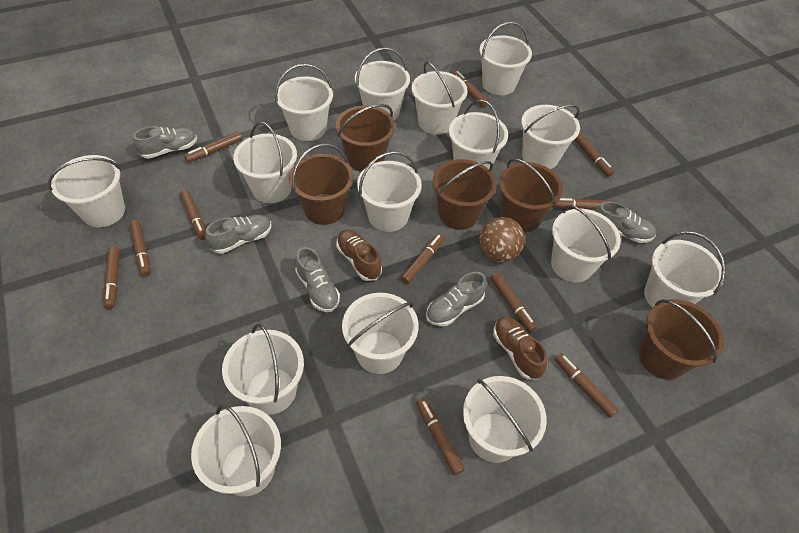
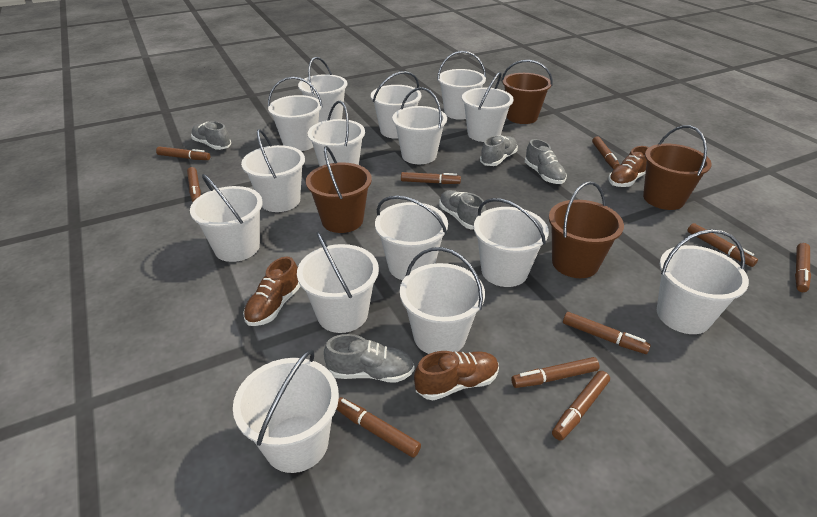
brown ball: 1 -> 0
brown bucket: 5 -> 4
brown marker: 11 -> 10
brown shoe: 2 -> 3

